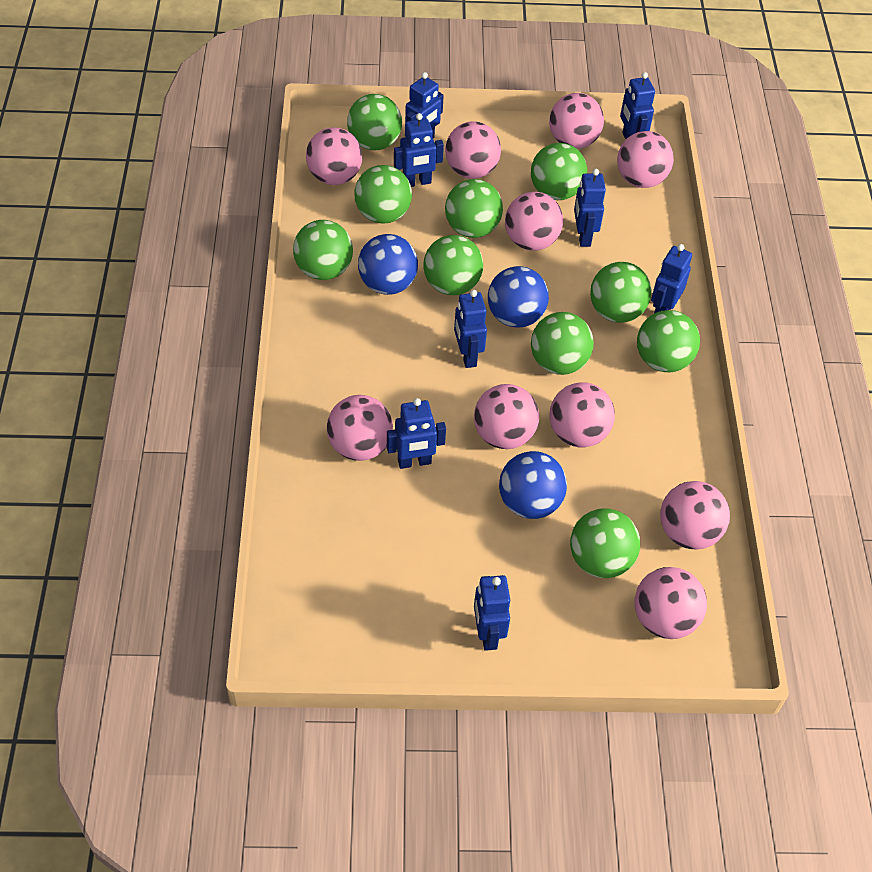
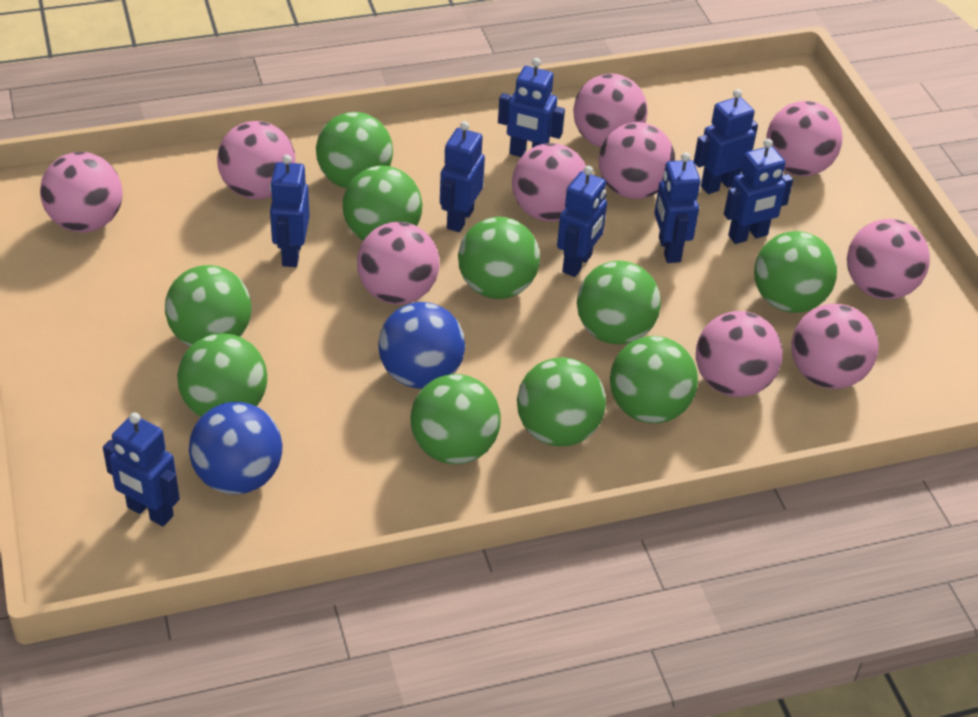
blue ball: 3 -> 2

